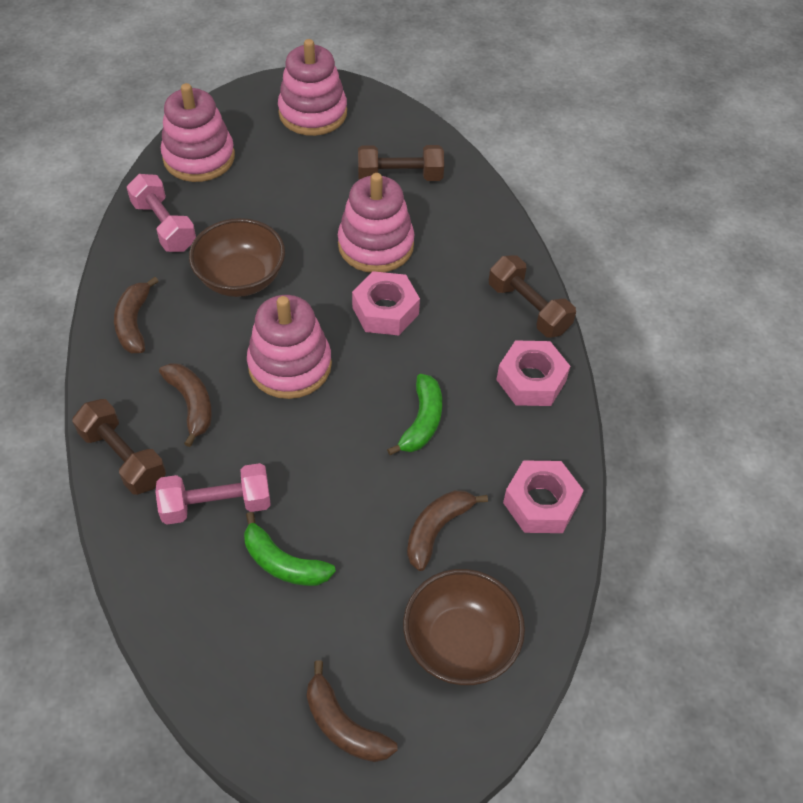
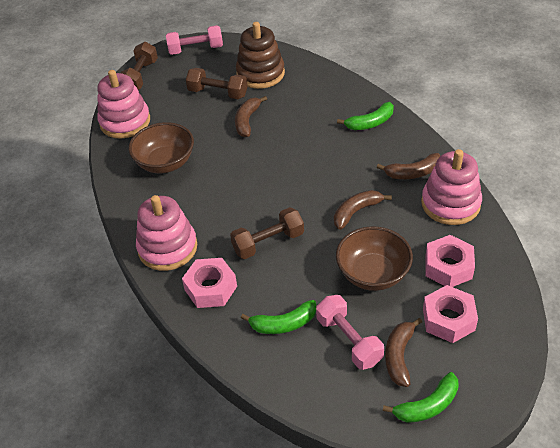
brown stacking toy: 0 -> 1
green banana: 2 -> 3
pink stacking toy: 4 -> 3

